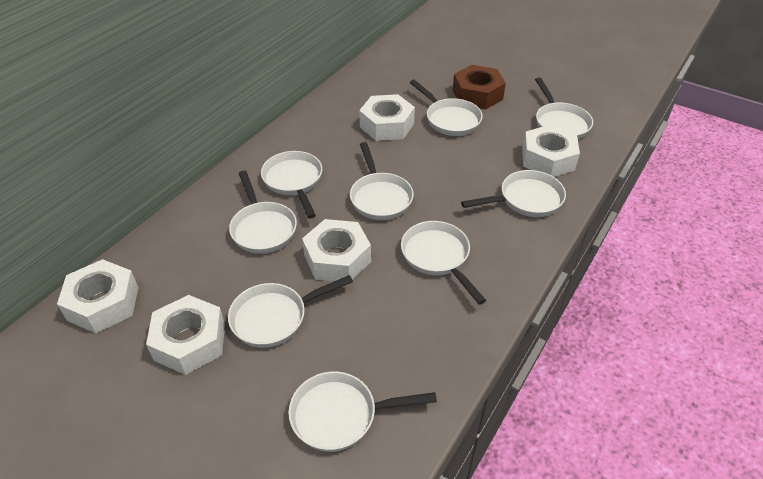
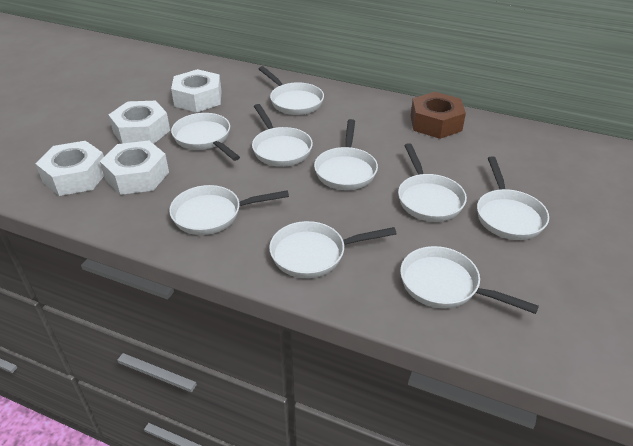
white nut: 5 -> 4

